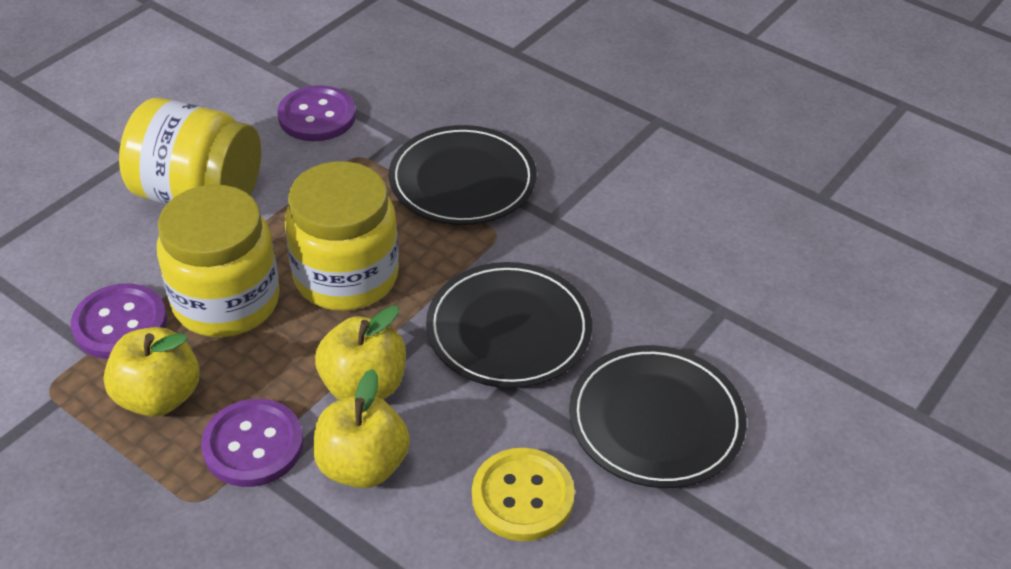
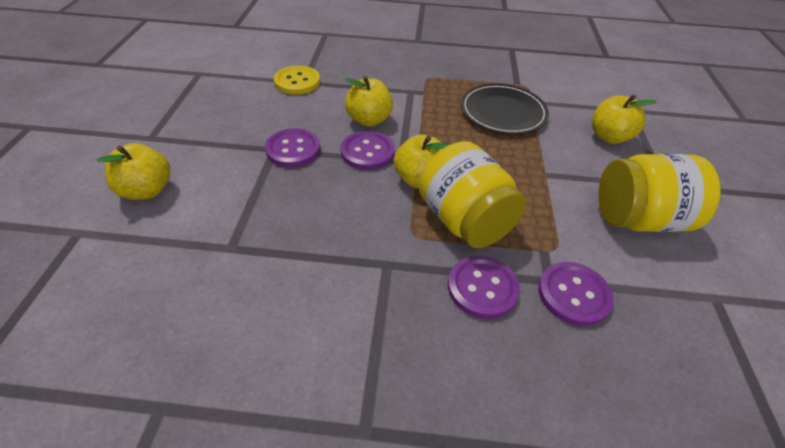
black plate: 3 -> 1
purple button: 3 -> 4
yellow apple: 3 -> 4
yellow jar: 3 -> 2

